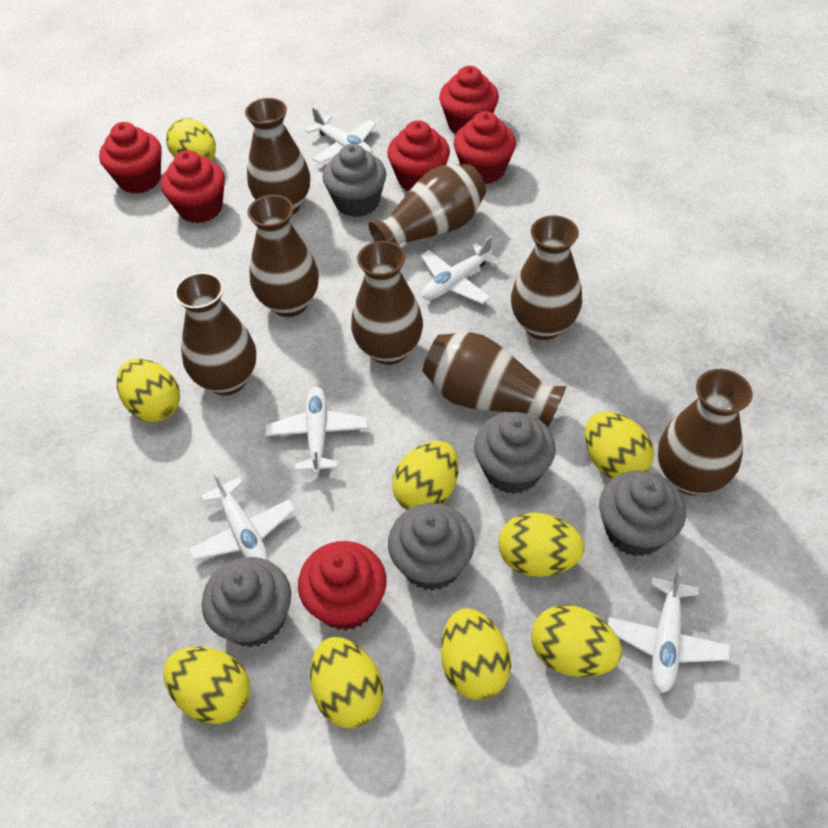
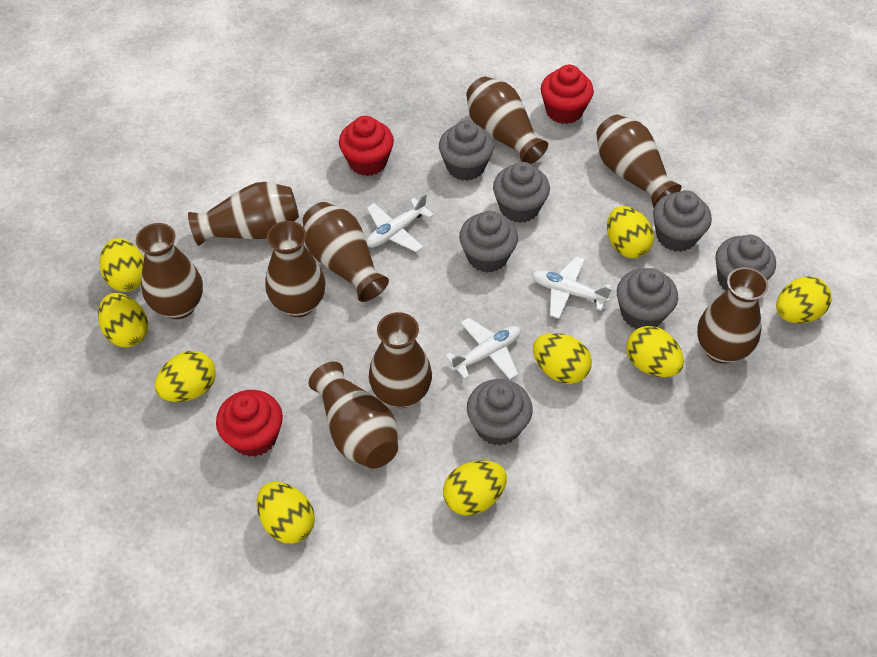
brown vase: 8 -> 9
grey cupcake: 5 -> 7
red cupcake: 6 -> 3
white plane: 5 -> 3

